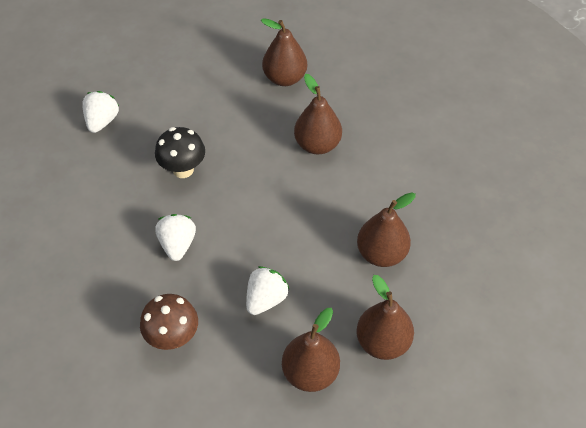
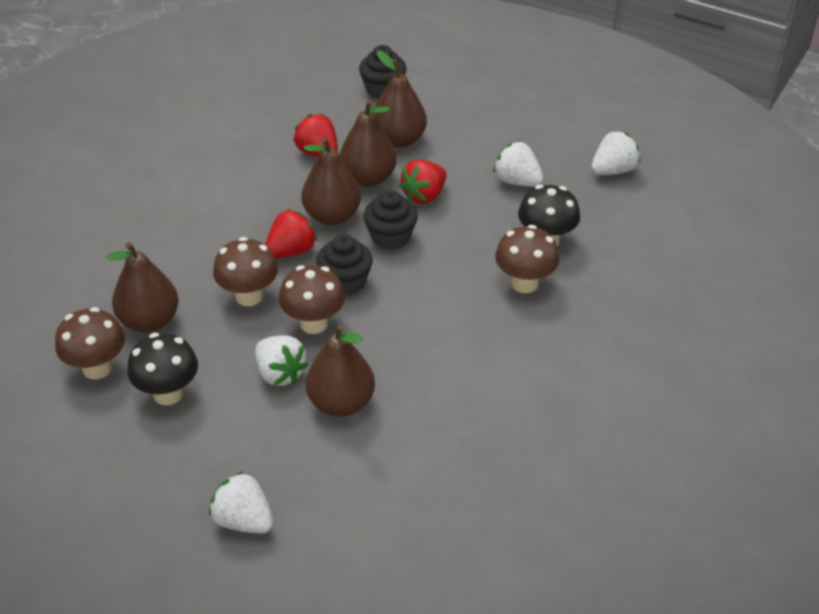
black cupcake: 0 -> 3
black mushroom: 1 -> 2
brown mushroom: 1 -> 4
red strawberry: 0 -> 3
white strawberry: 3 -> 4

